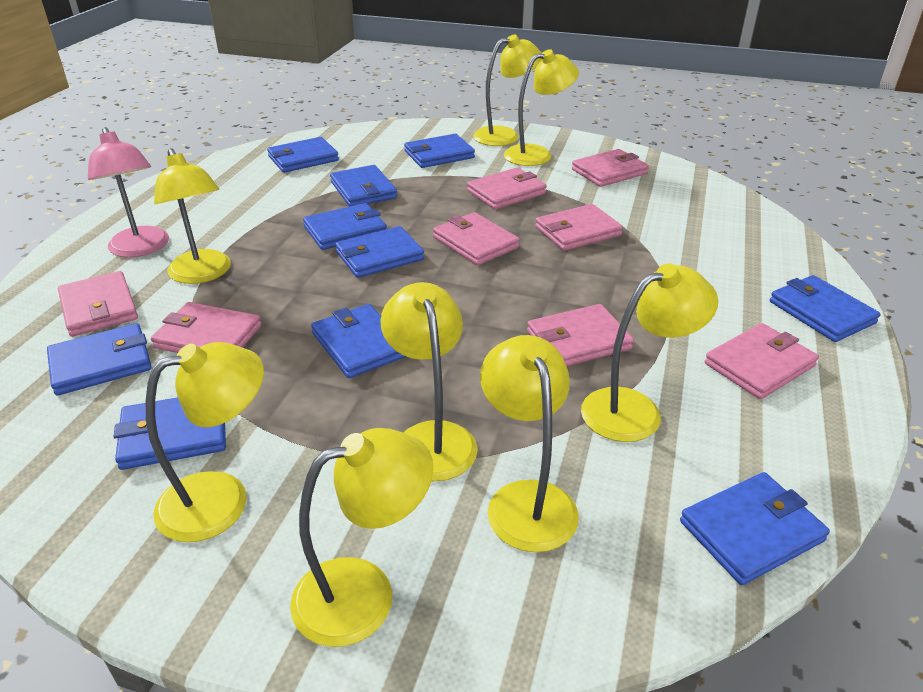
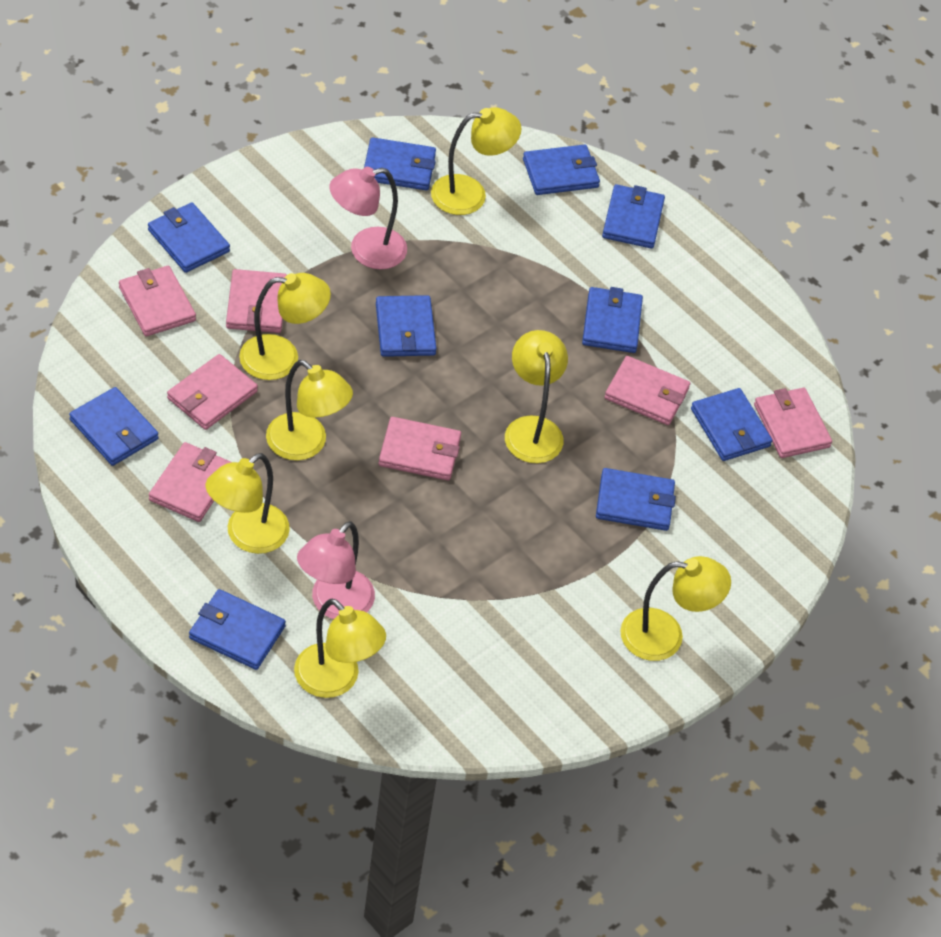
pink lamp: 1 -> 2
pink wallet: 8 -> 7
yellow lamp: 8 -> 7

